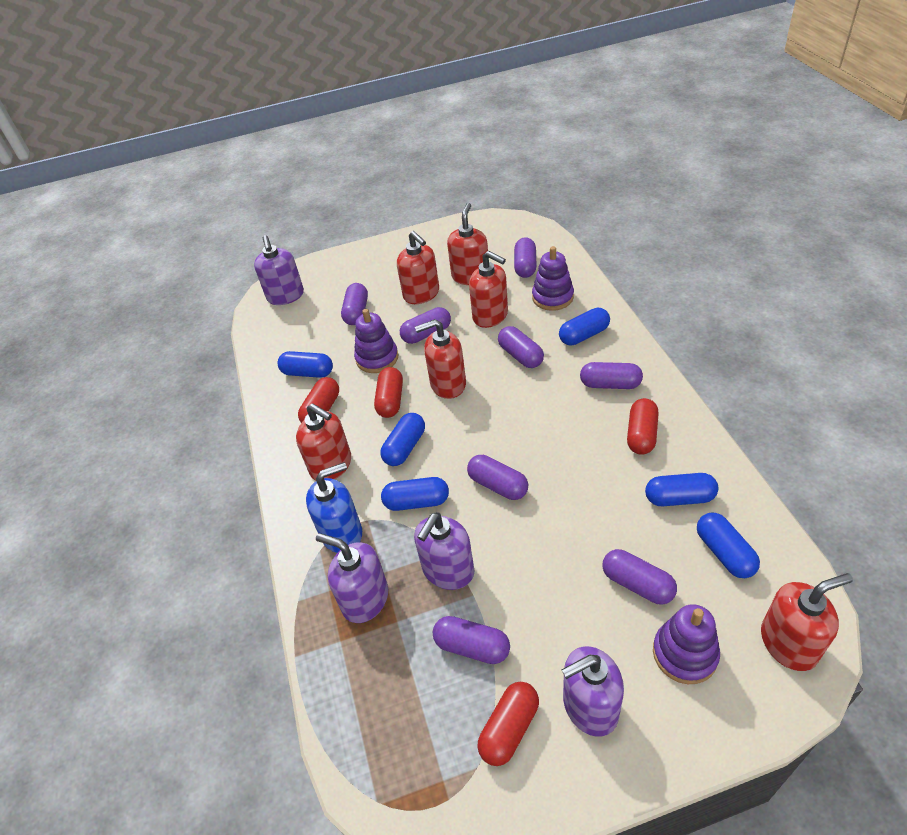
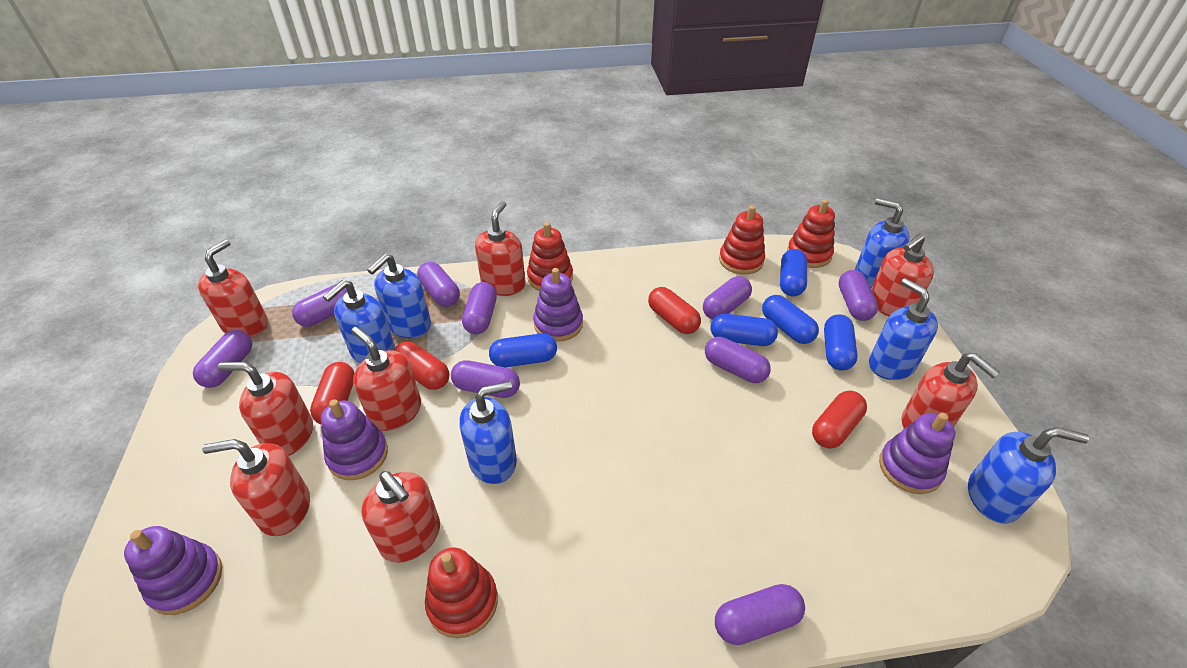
blue capsule: 6 -> 5
blue soap dispenser: 1 -> 6
purple capsule: 8 -> 9
purple soap dispenser: 4 -> 0
purple stacking toy: 3 -> 4
red soap dispenser: 6 -> 8
red stacking toy: 0 -> 4

